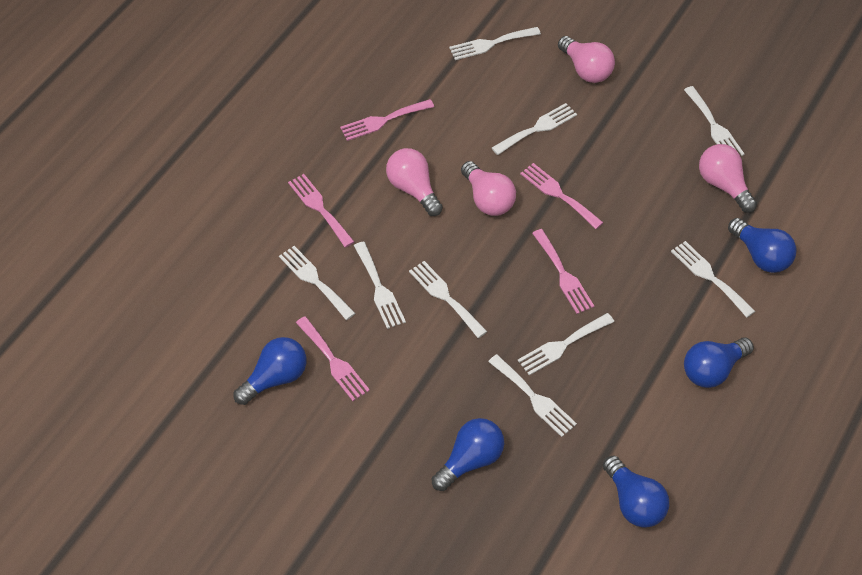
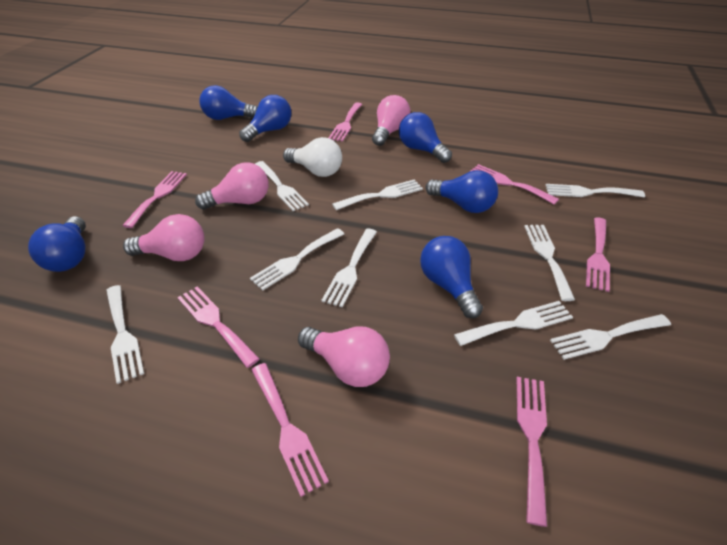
blue light bulb: 5 -> 6
pink fork: 5 -> 7
white light bulb: 0 -> 1

